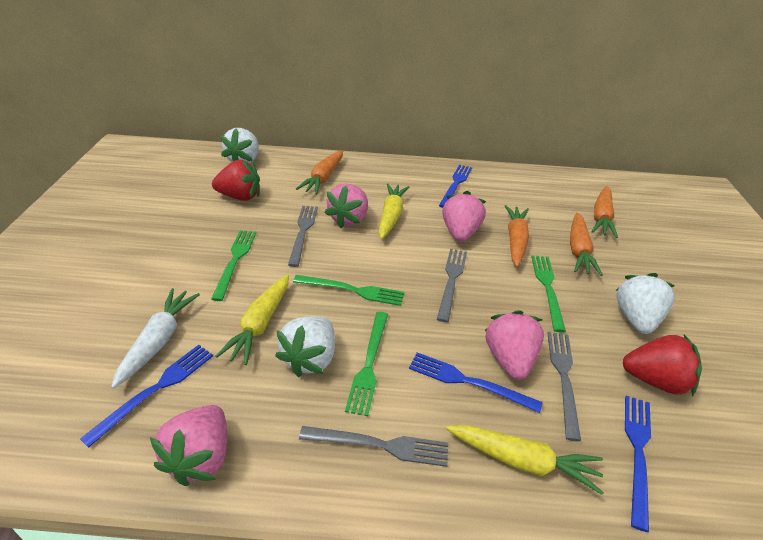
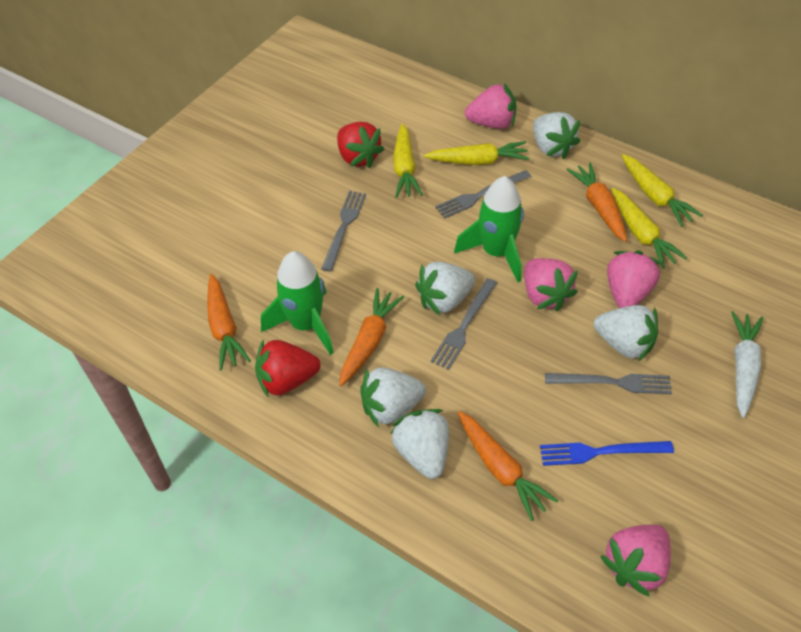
blue fork: 4 -> 1
green fork: 4 -> 0
green rocket: 0 -> 2
white strawberry: 3 -> 5
yellow carrot: 3 -> 4

